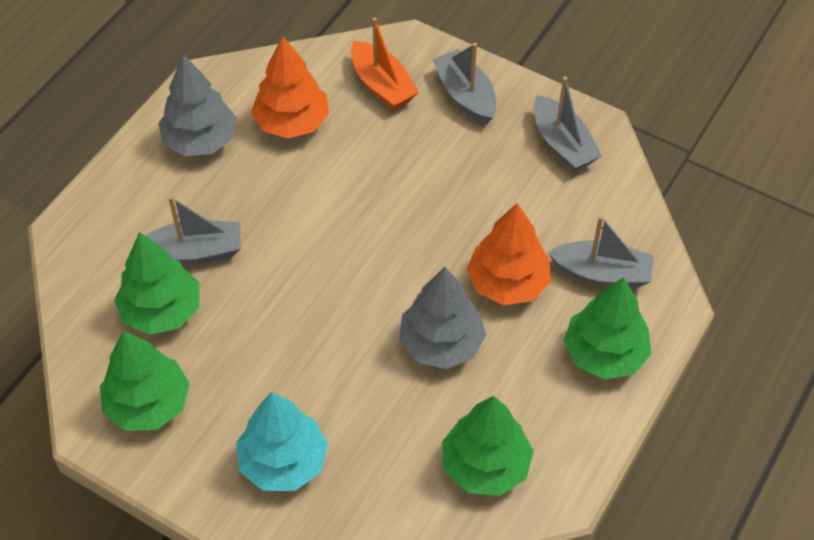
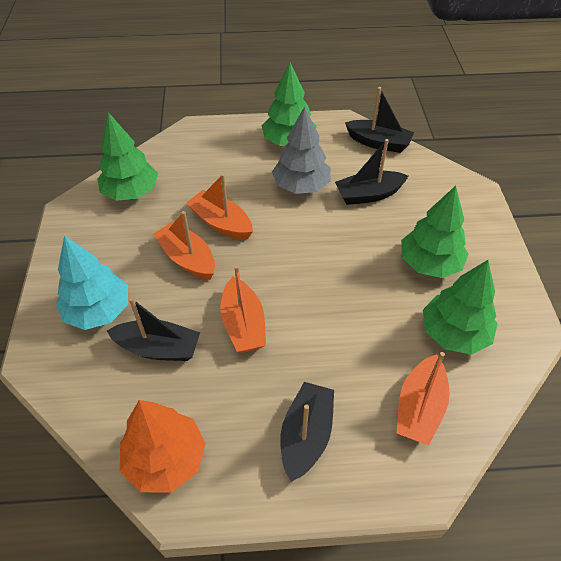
black boat: 0 -> 4
grey boat: 4 -> 0
grey tree: 2 -> 1
orange boat: 1 -> 4
orange tree: 2 -> 1

